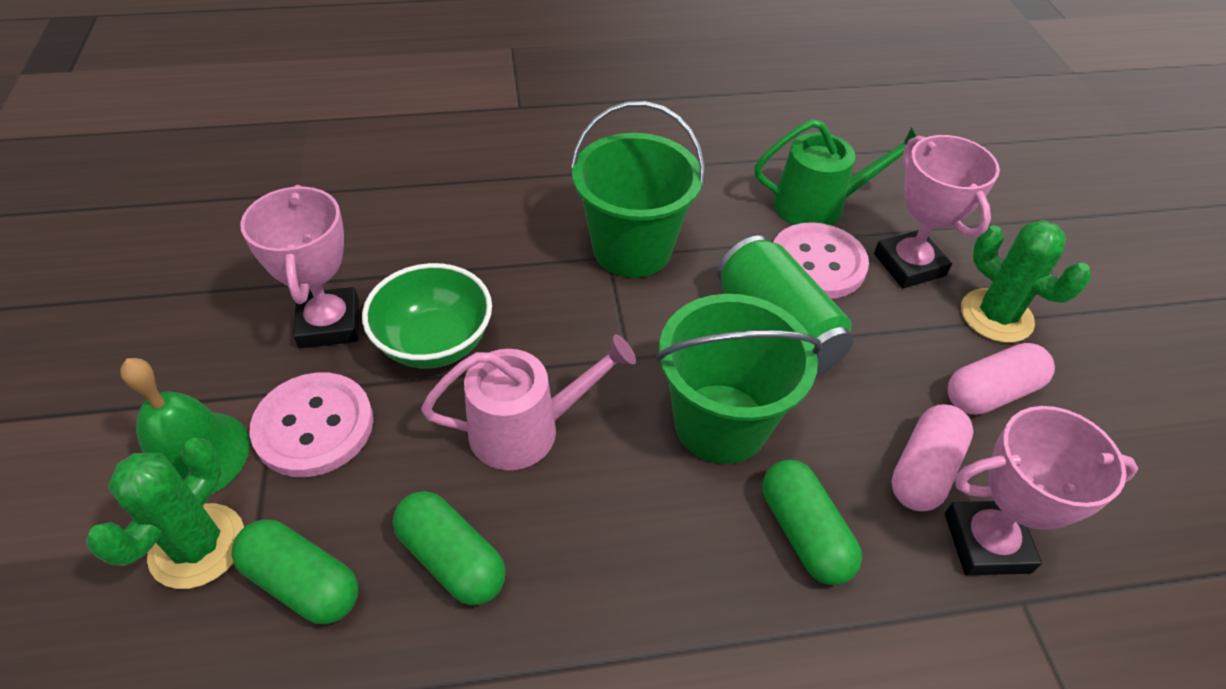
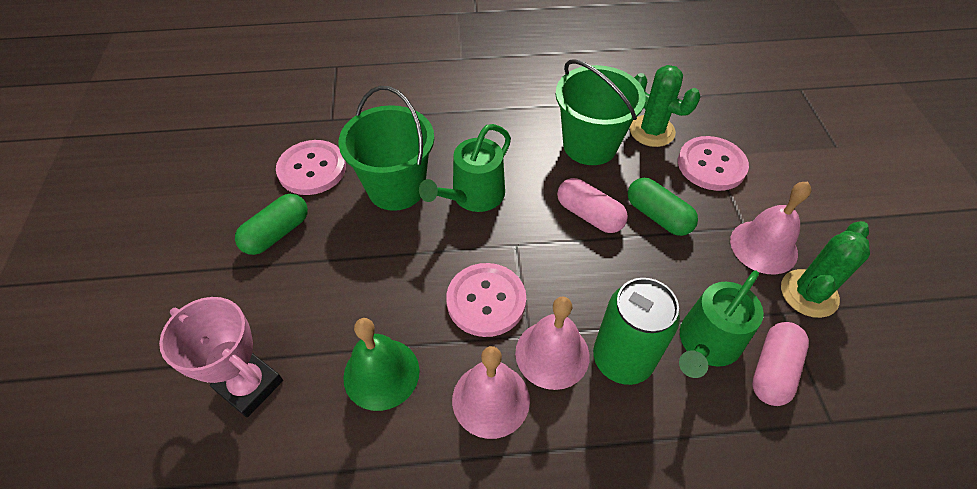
green bowl: 1 -> 0
green capsule: 3 -> 2
green watering can: 1 -> 2
pink bell: 0 -> 3
pink button: 2 -> 3
pink trophy: 3 -> 1
pink watering can: 1 -> 0

